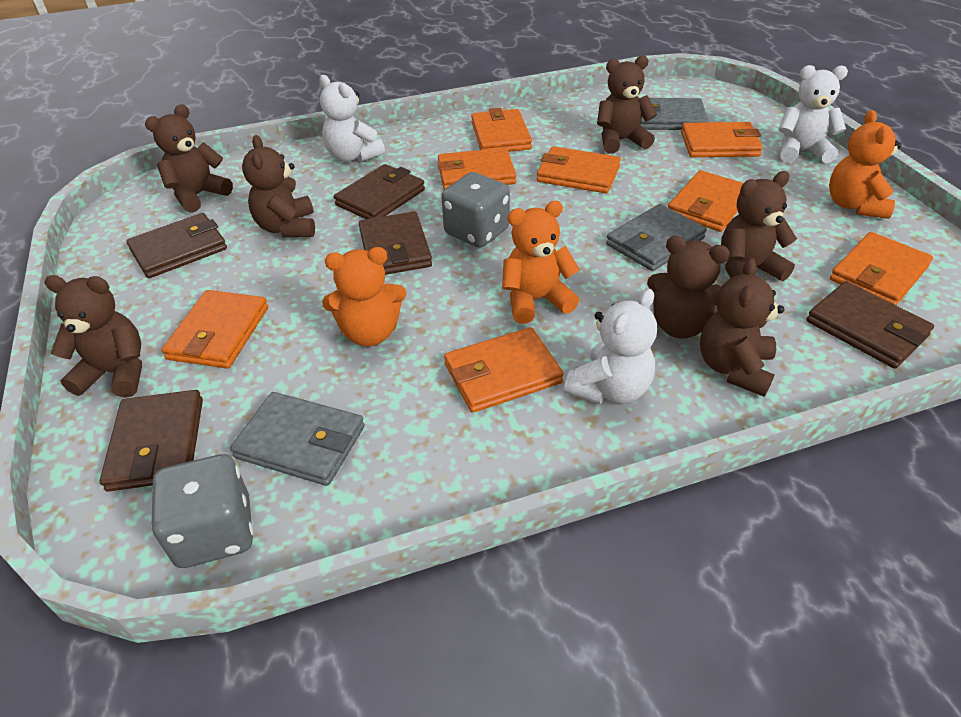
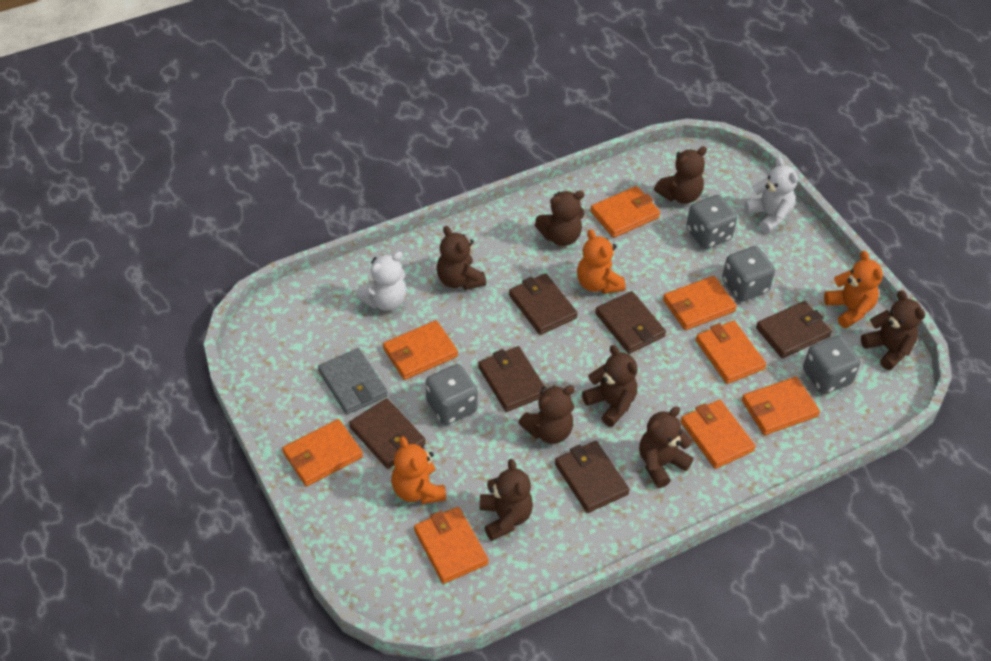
brown teddy bear: 7 -> 8
brown wallet: 5 -> 6
grey dice: 2 -> 4
grey wallet: 3 -> 1
white teddy bear: 3 -> 2

